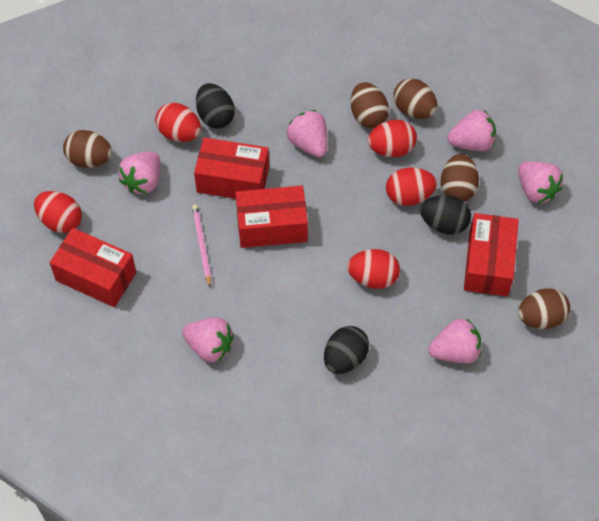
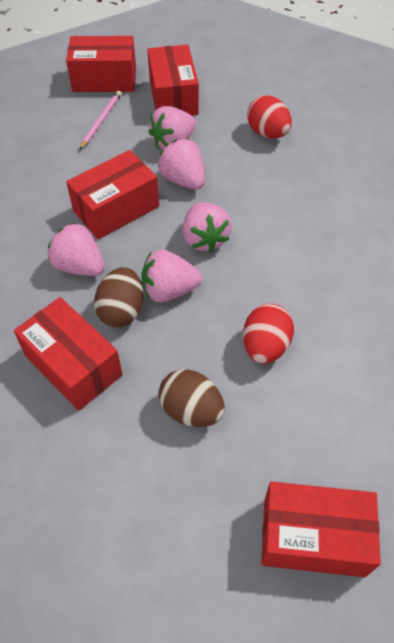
black egg: 3 -> 0
brown egg: 5 -> 2
pink strawberry: 6 -> 5
red box: 4 -> 5
red egg: 5 -> 2

